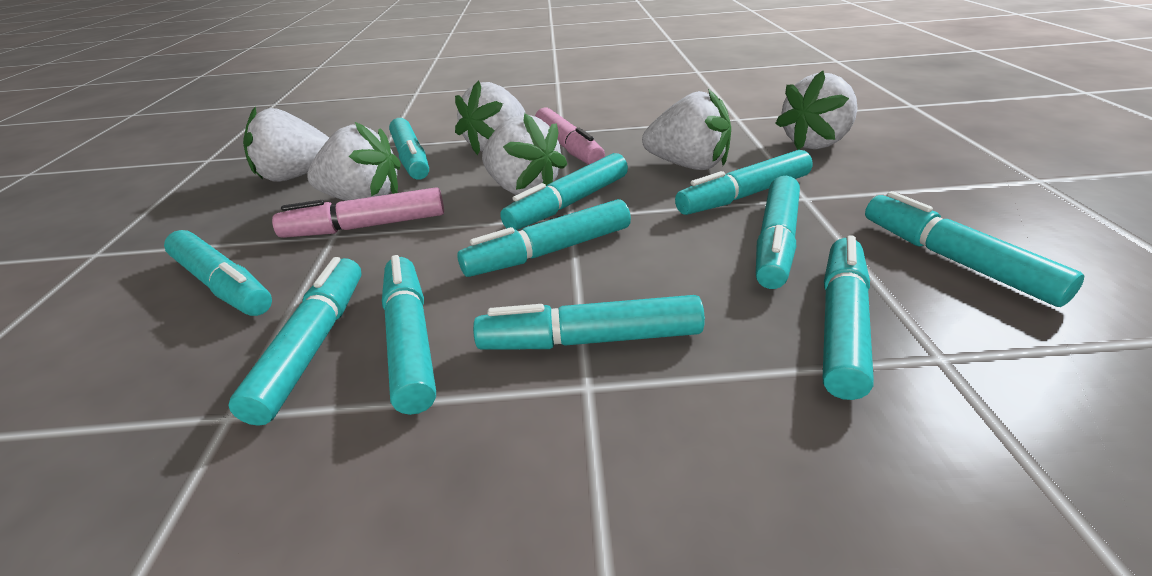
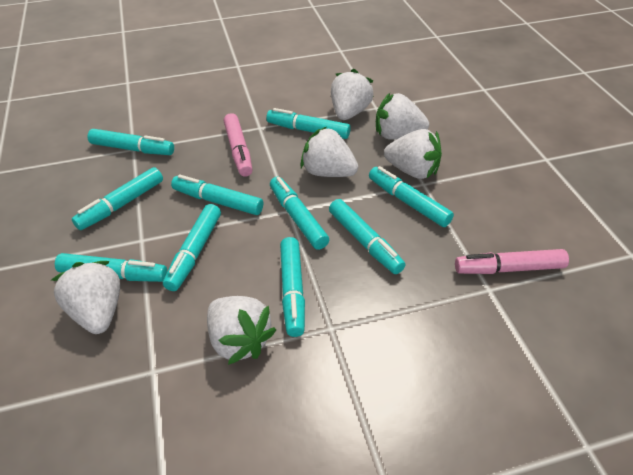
turquoise marker: 11 -> 10

